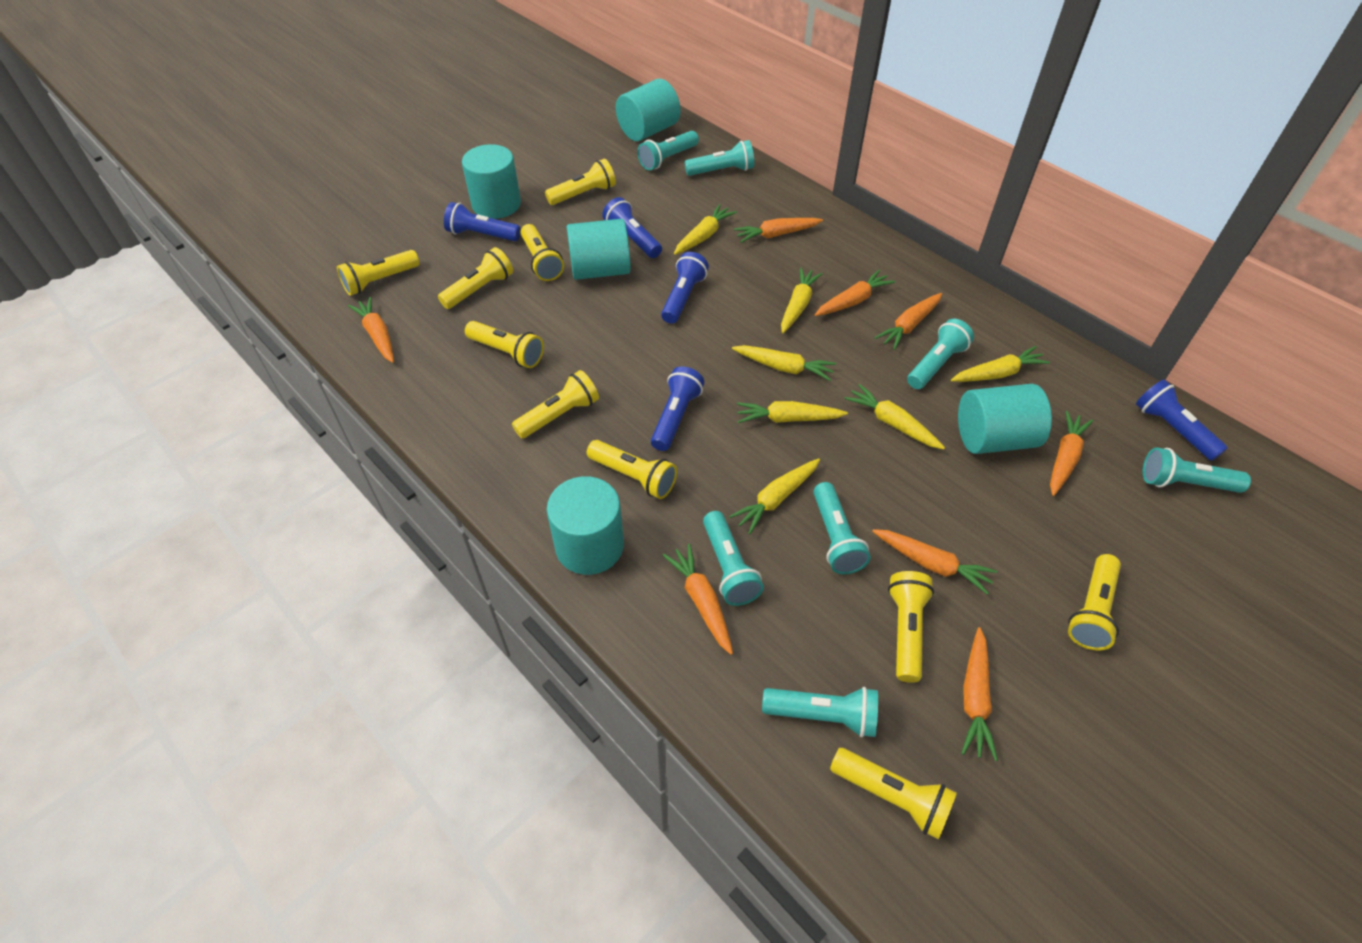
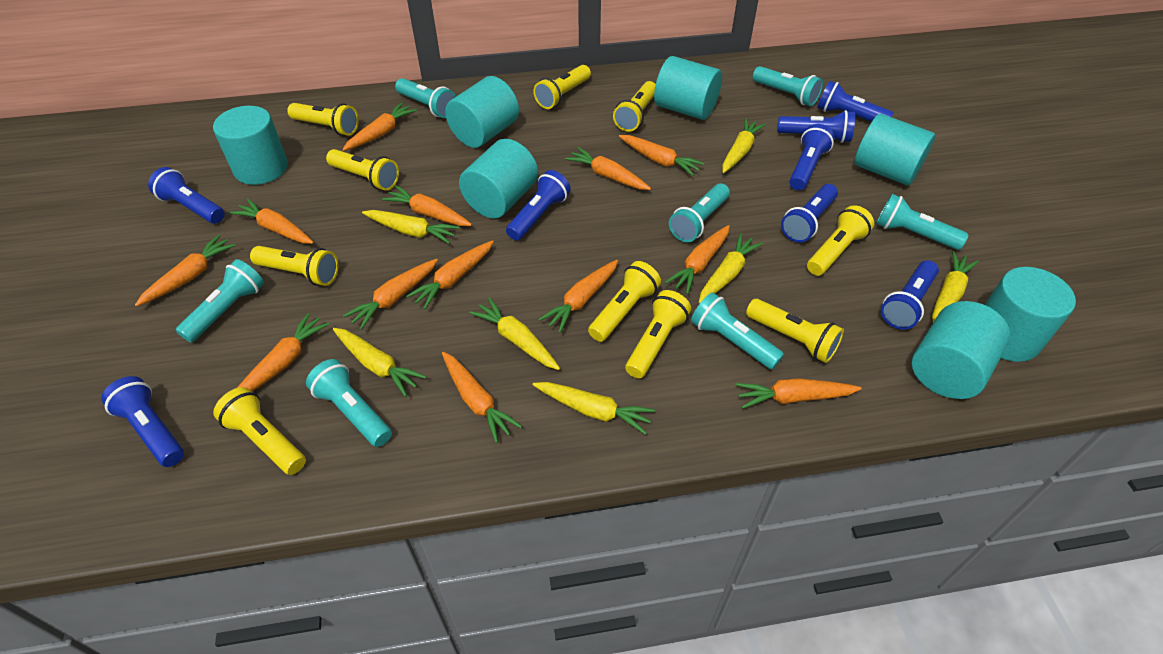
blue flashlight: 5 -> 8
orange carrot: 8 -> 13
turquoise cylinder: 5 -> 7

